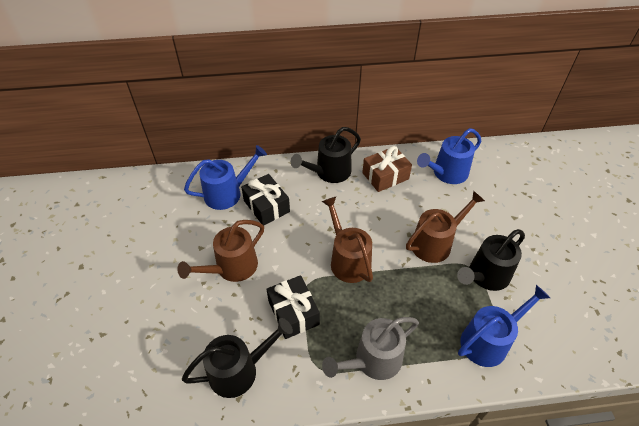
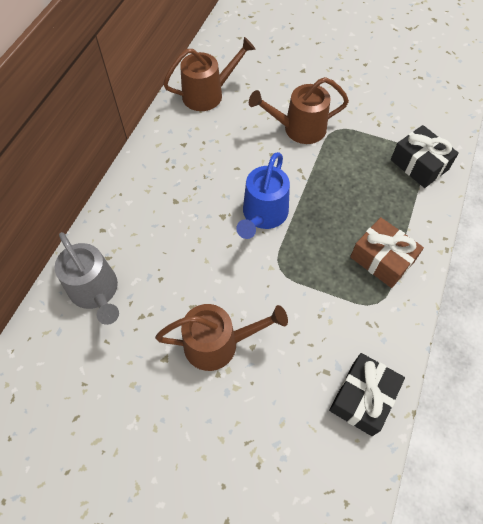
black watering can: 3 -> 0
blue watering can: 3 -> 1

